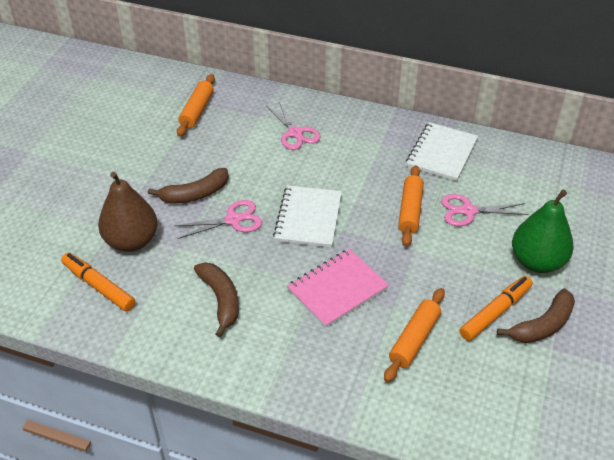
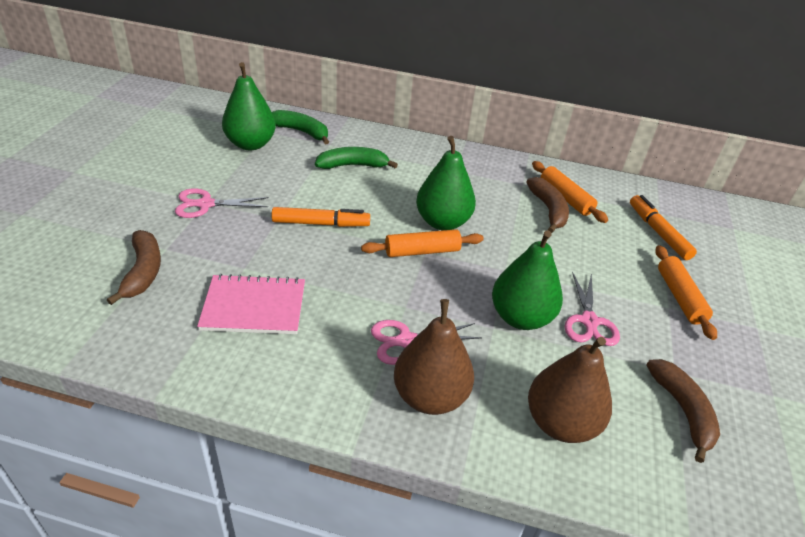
brown pear: 1 -> 2
green banana: 0 -> 2
green pear: 1 -> 3
white notebook: 2 -> 0

